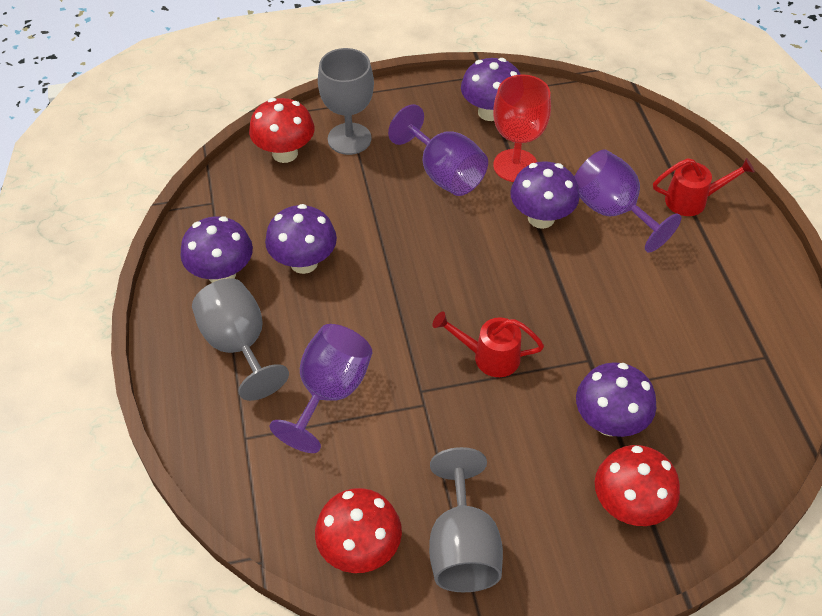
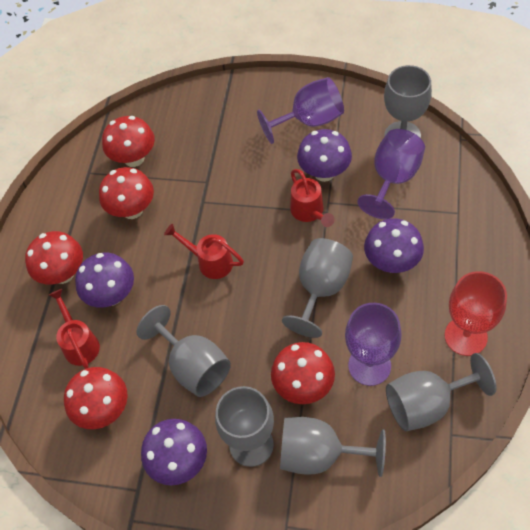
grey goblet: 3 -> 6
purple mushroom: 5 -> 4
red mushroom: 3 -> 5
red watering can: 2 -> 3

